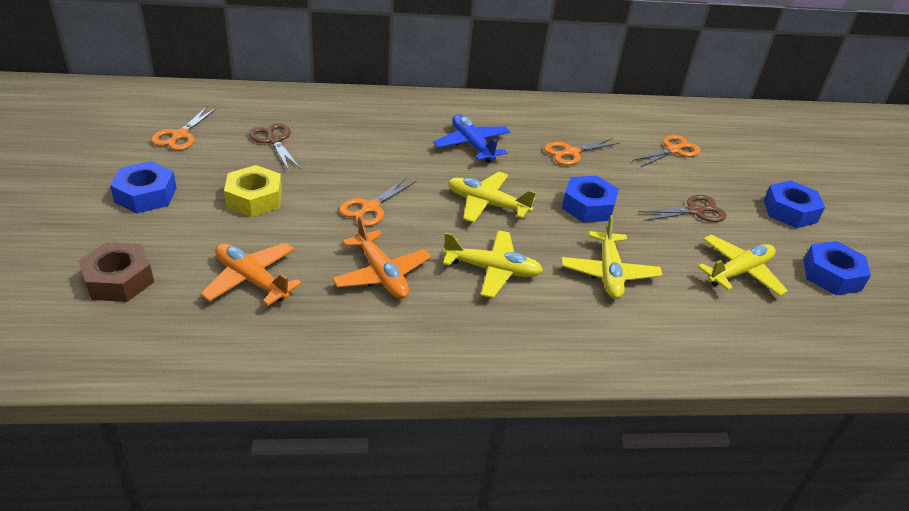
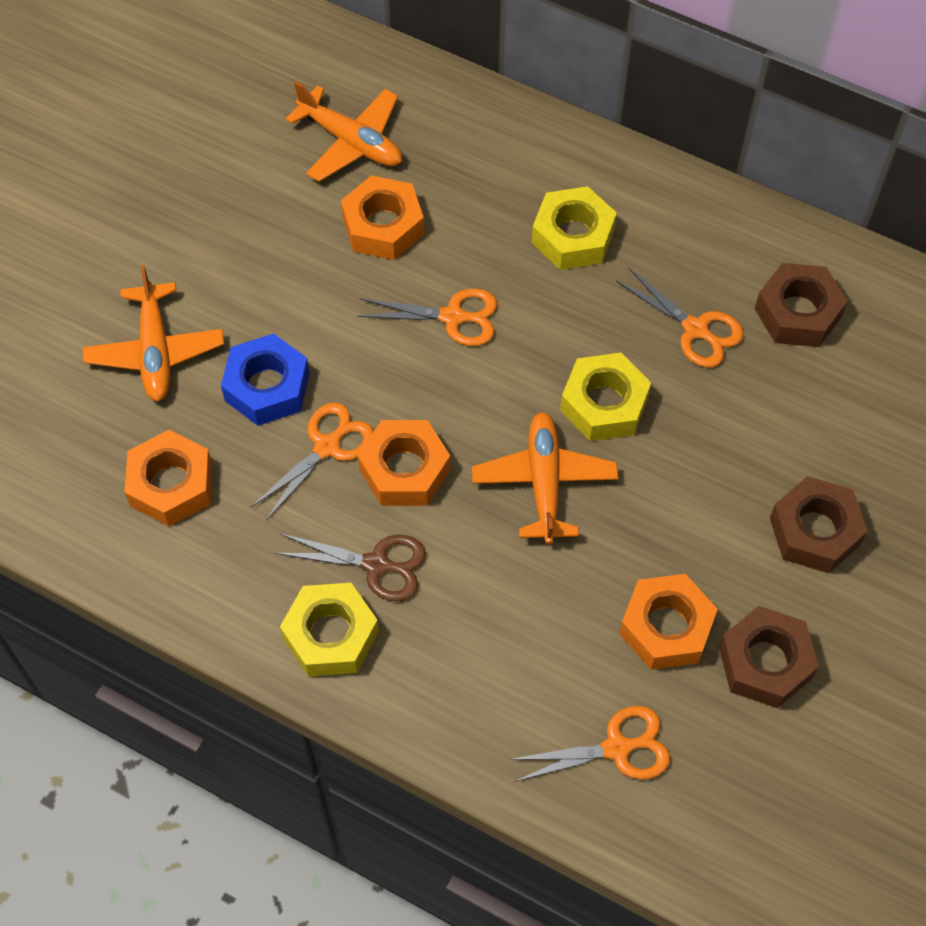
blue nut: 4 -> 1
blue plane: 1 -> 0
brown nut: 1 -> 3
brown scissors: 2 -> 1
orange nut: 0 -> 4
orange plane: 2 -> 3
yellow nut: 1 -> 3
yellow plane: 4 -> 0

